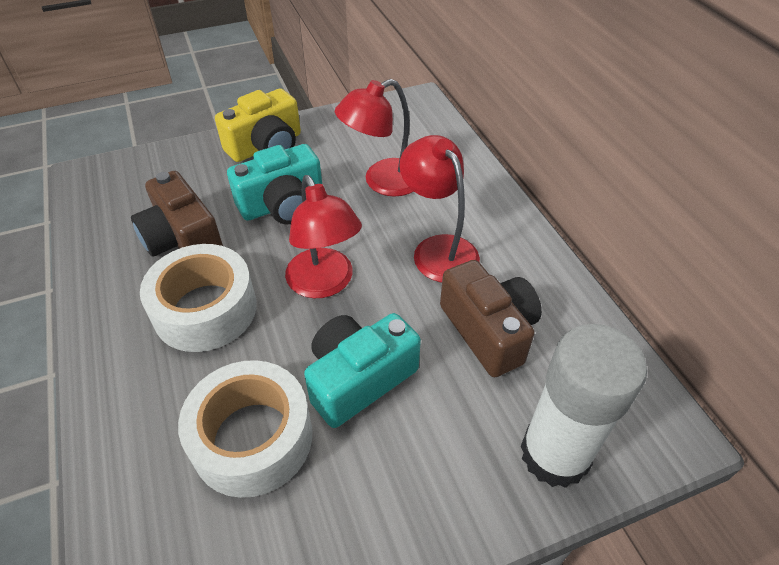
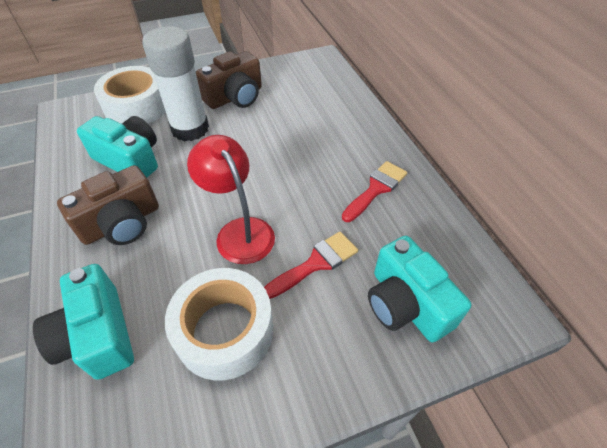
red brush: 0 -> 2
red lamp: 3 -> 1
turquoise camera: 2 -> 3
yellow camera: 1 -> 0

